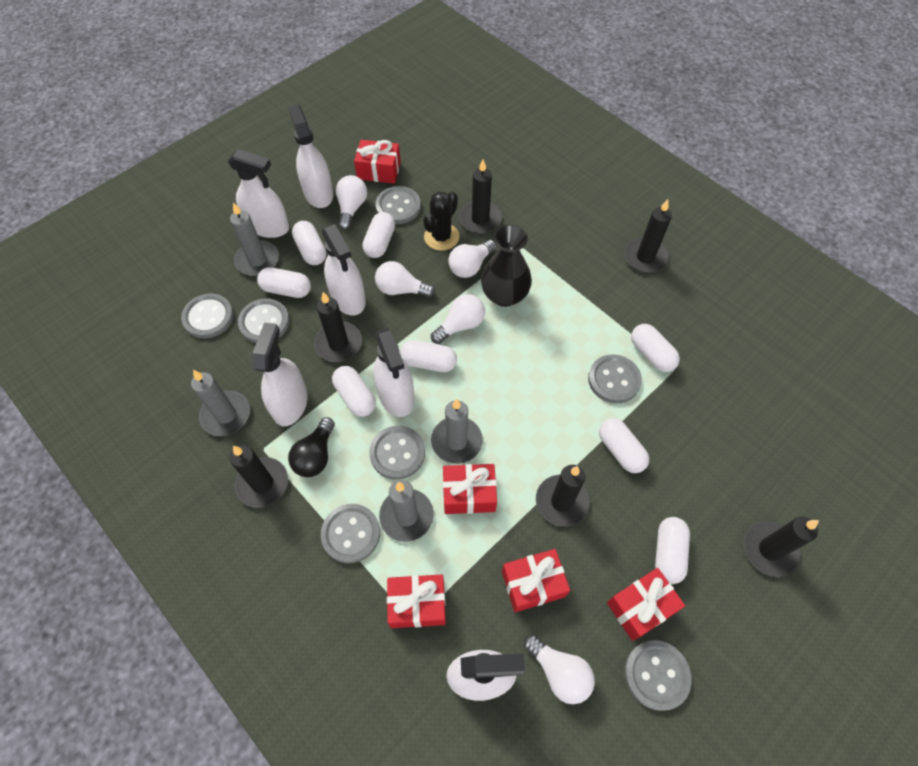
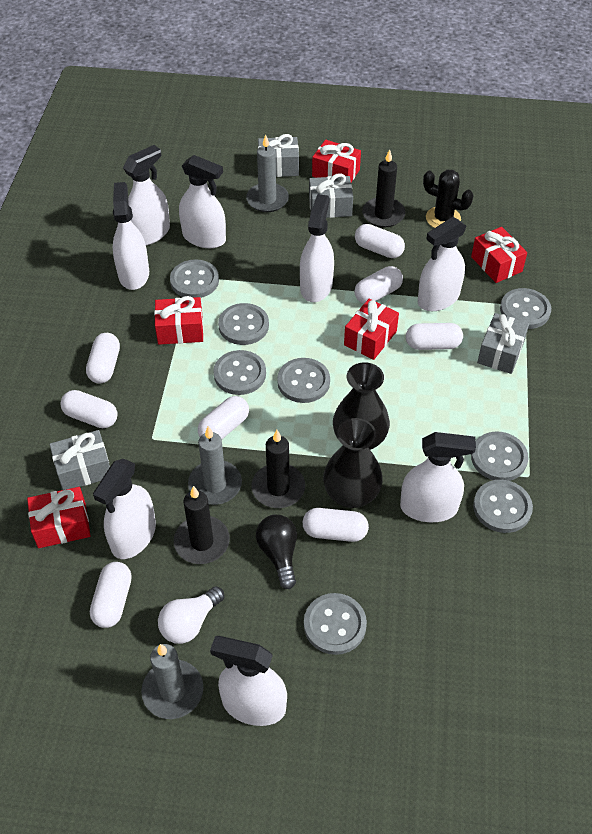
black candle: 6 -> 3
black vase: 1 -> 2
grey button: 7 -> 8
grey candle: 4 -> 3
grey gift: 0 -> 4
white light bulb: 5 -> 1
white spray bottle: 6 -> 8

